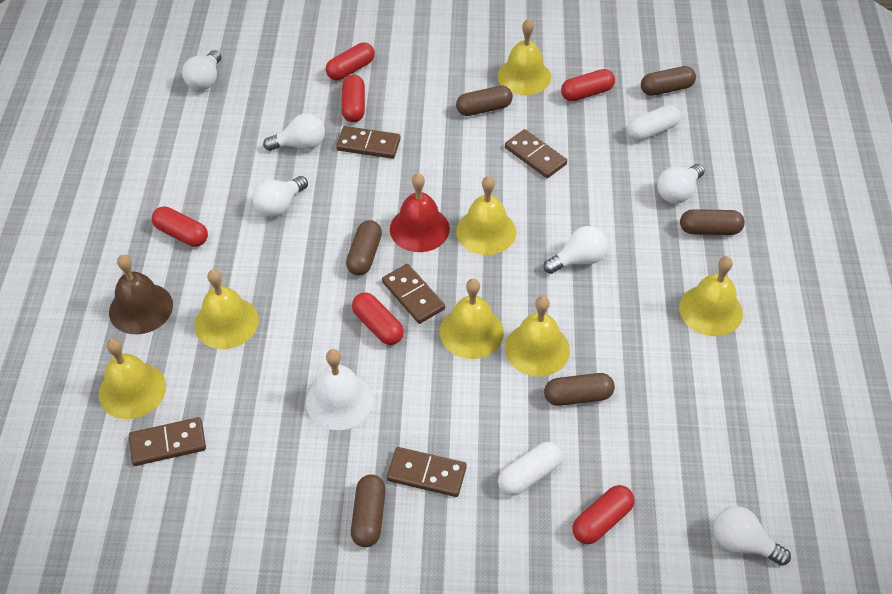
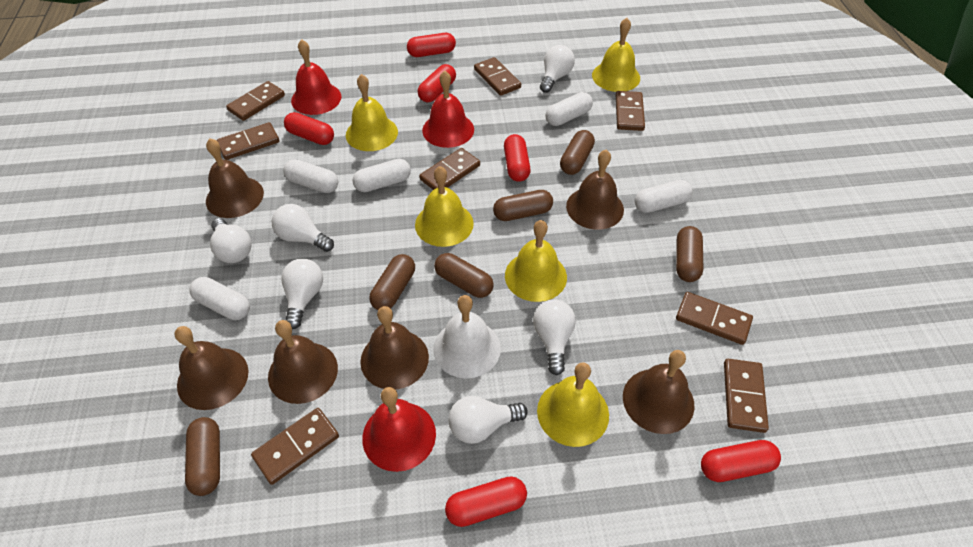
brown bell: 1 -> 6
brown domino: 5 -> 8
red bell: 1 -> 3
white capsule: 2 -> 5
yellow bell: 7 -> 5

